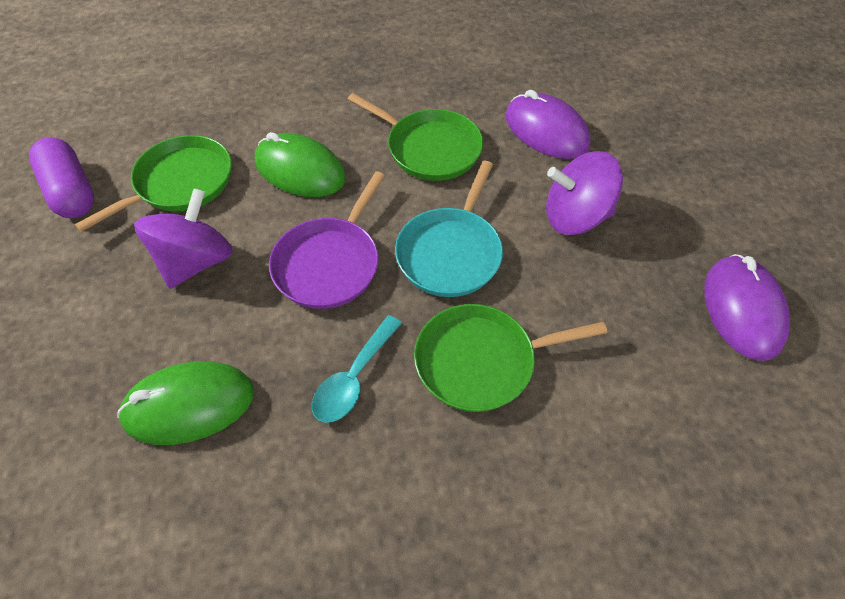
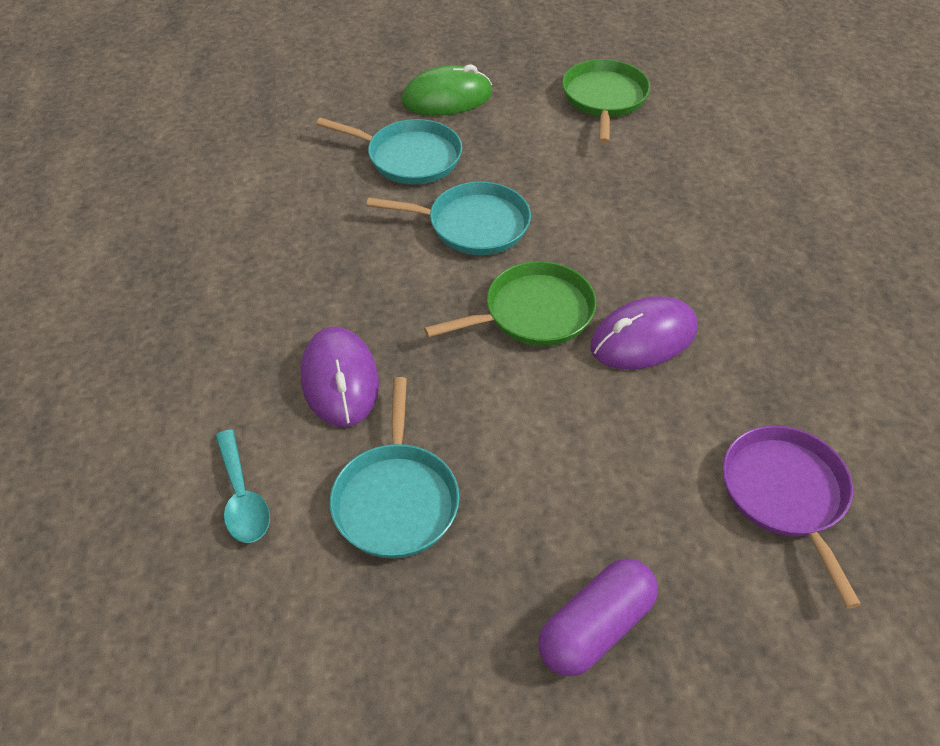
green mouse: 2 -> 1
green pan: 3 -> 2
purple spinning top: 2 -> 0
turquoise pan: 1 -> 3

